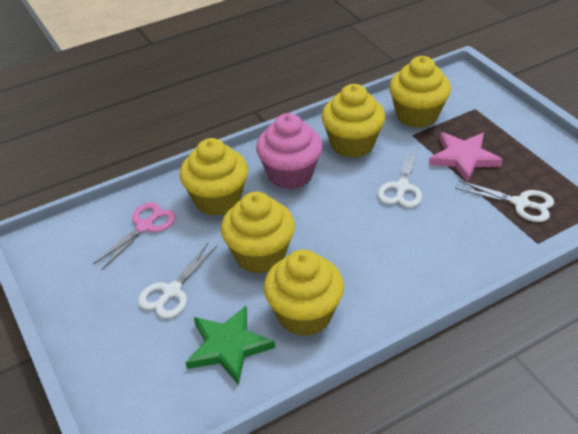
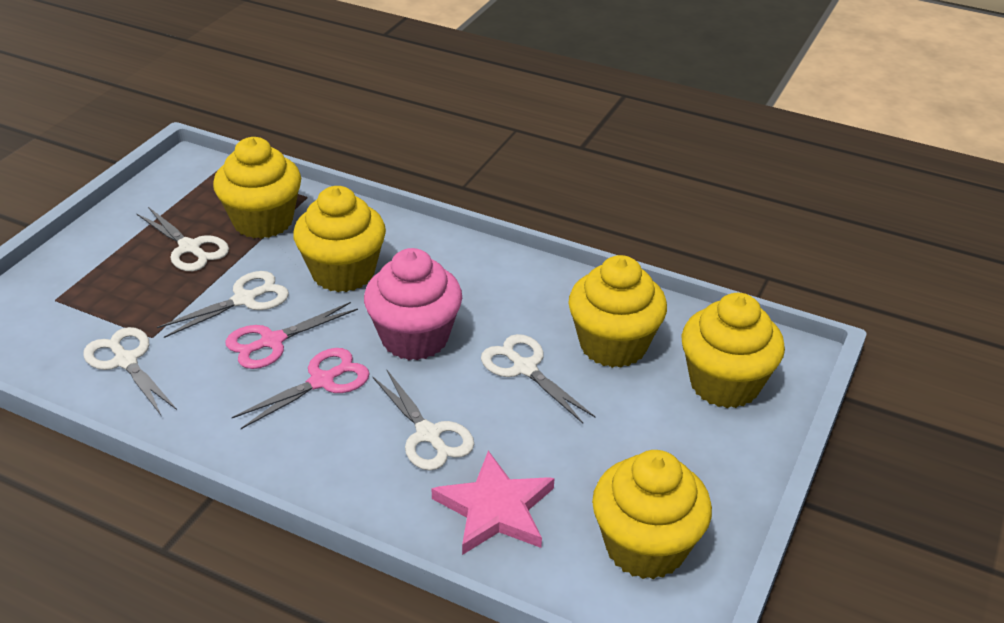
green star: 1 -> 0
pink scissors: 1 -> 2
white scissors: 3 -> 5

